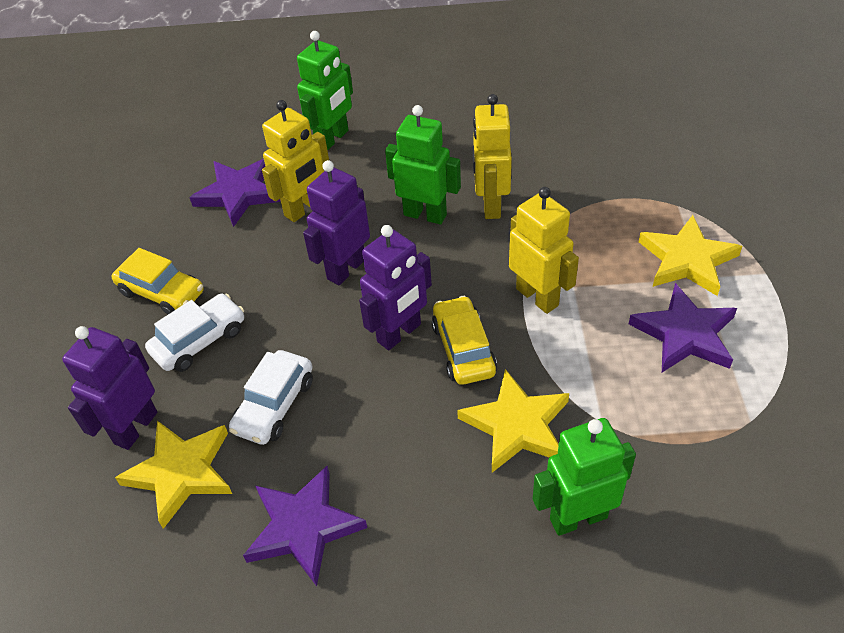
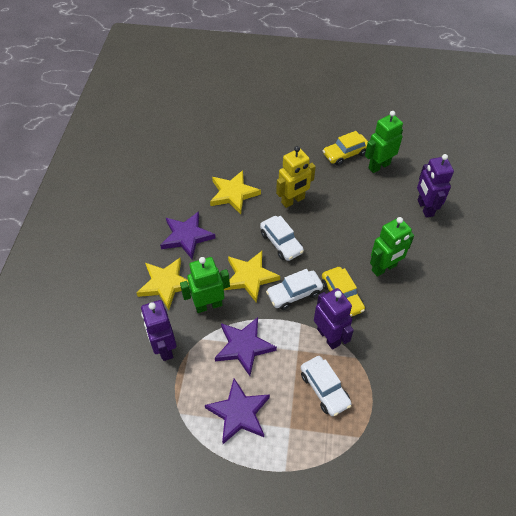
white car: 2 -> 3
yellow robot: 3 -> 1

